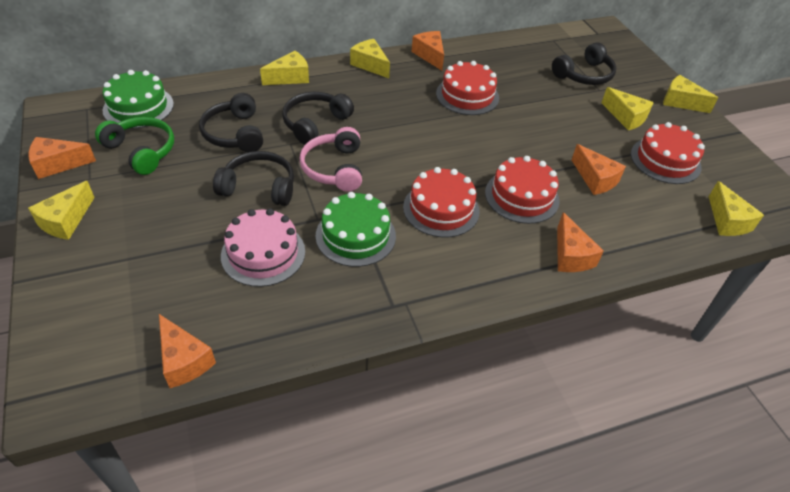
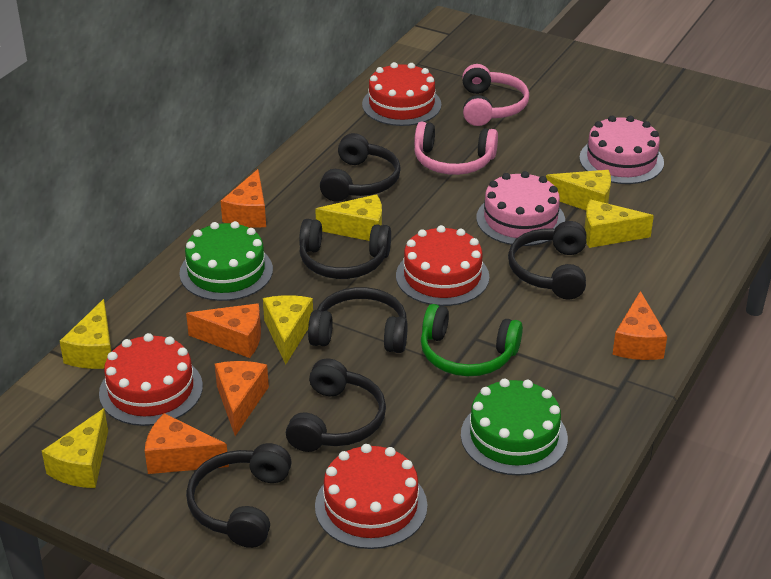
black headphones: 4 -> 6
pink cake: 1 -> 2
pink headphones: 1 -> 2

